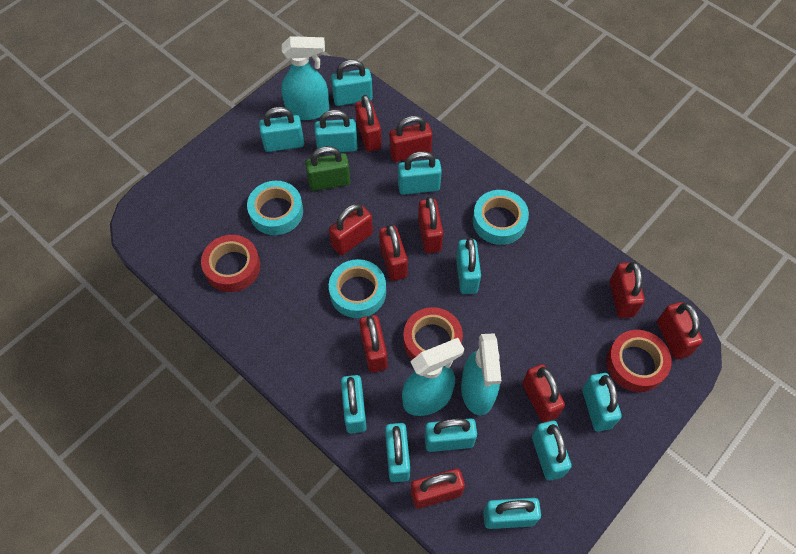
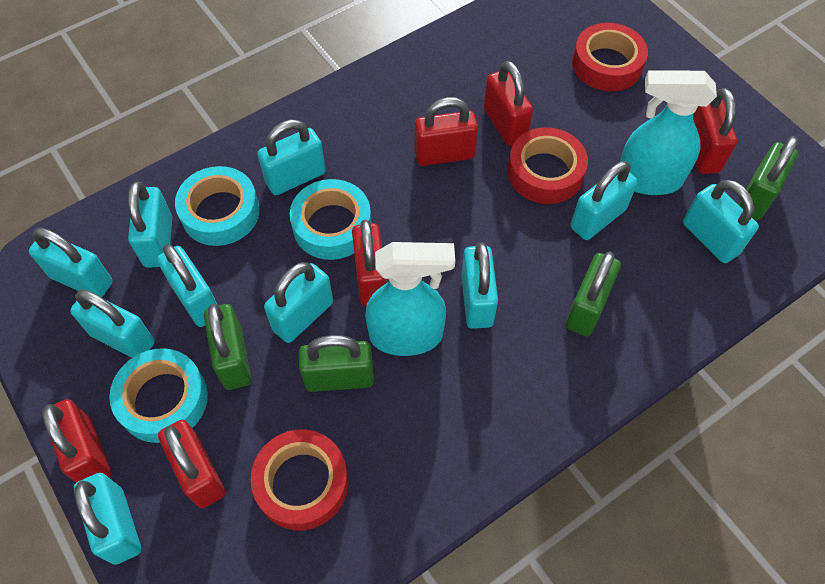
green padlock: 1 -> 4
red padlock: 10 -> 6
turquoise padlock: 11 -> 10
turquoise spray bottle: 3 -> 2

